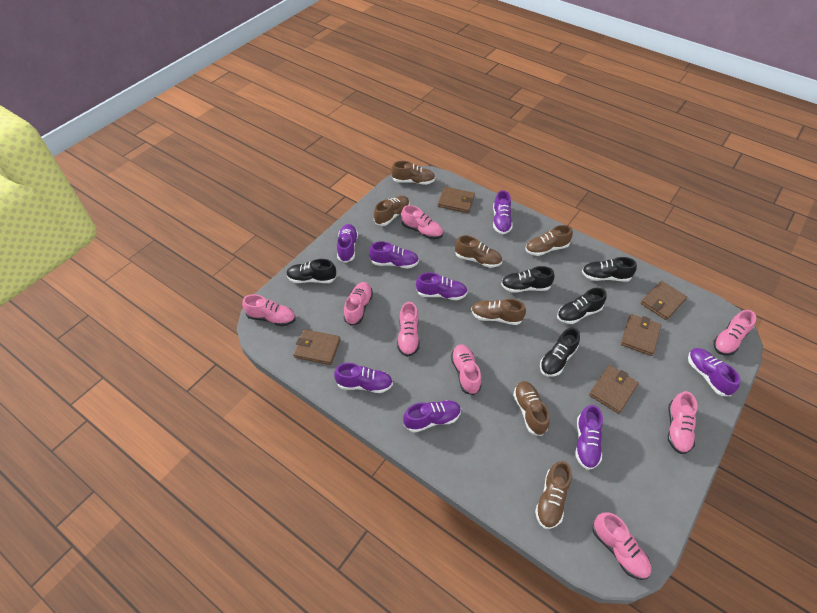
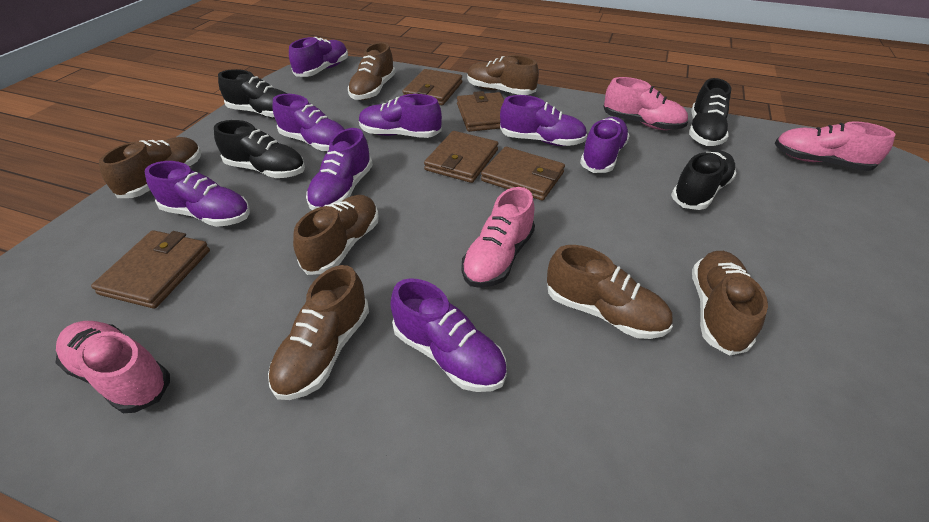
black shoe: 5 -> 4
pink shoe: 8 -> 4

